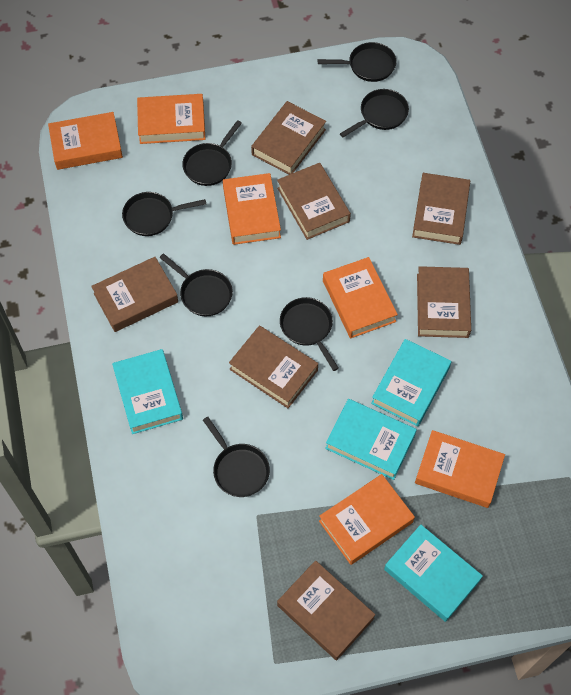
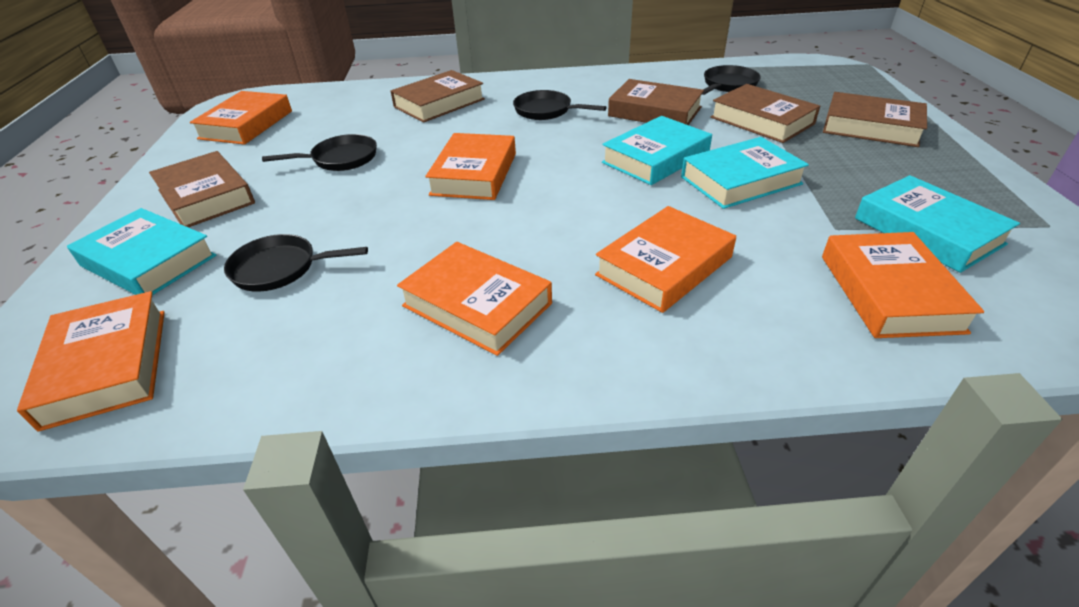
black pan: 7 -> 4
brown book: 7 -> 5

